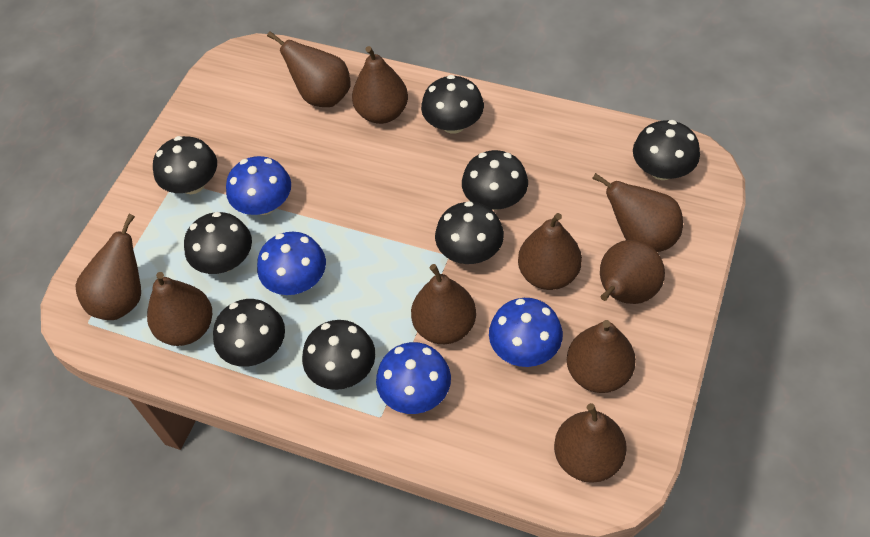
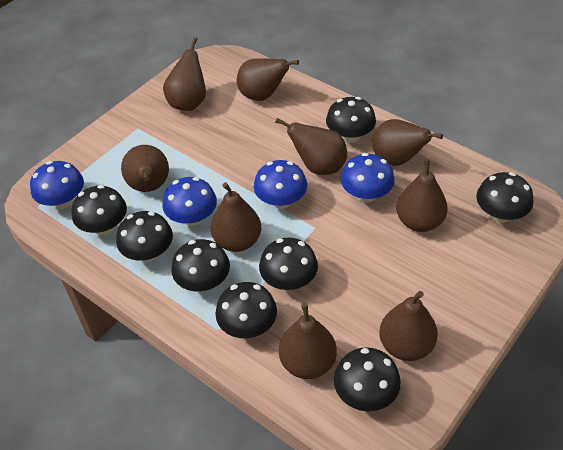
brown pear: 10 -> 9

